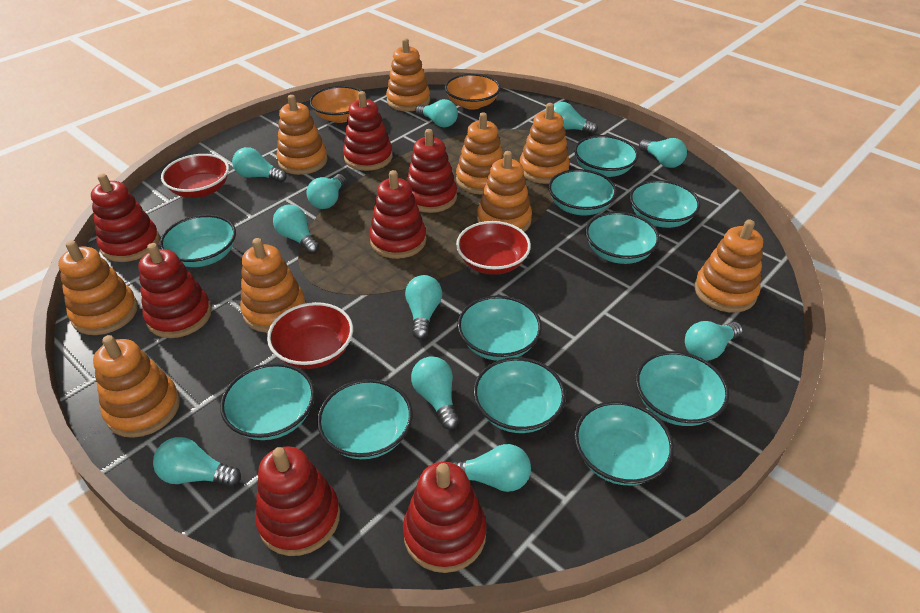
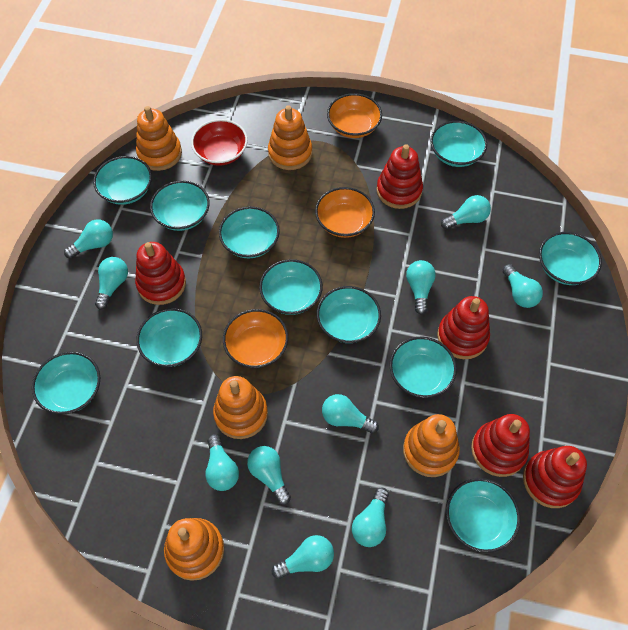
orange bowl: 2 -> 3
orange stacking toy: 9 -> 5
red bowl: 3 -> 1
red stacking toy: 7 -> 5
turquoise light bulb: 11 -> 10

